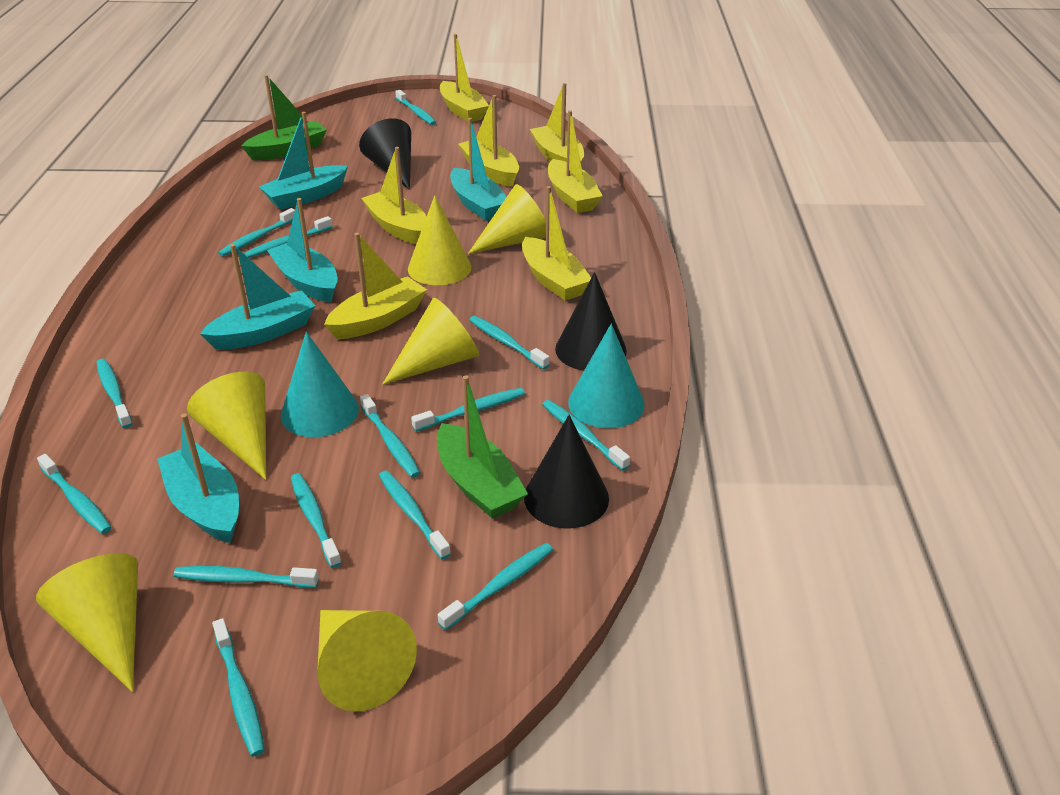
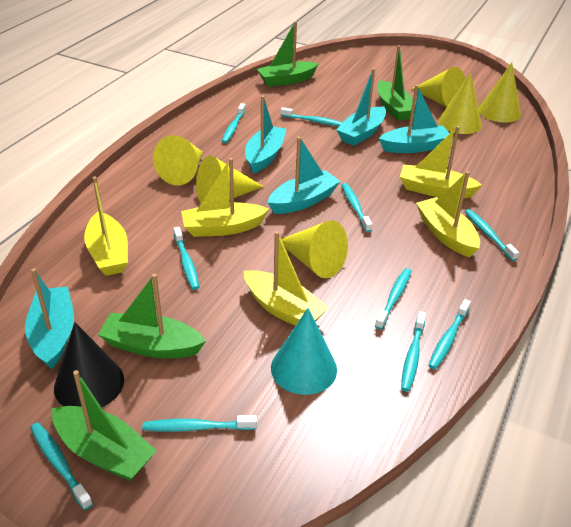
black cone: 3 -> 1
green boat: 2 -> 4
turquoise cone: 2 -> 1
turquoise toothbrush: 14 -> 10
yellow boat: 7 -> 5

